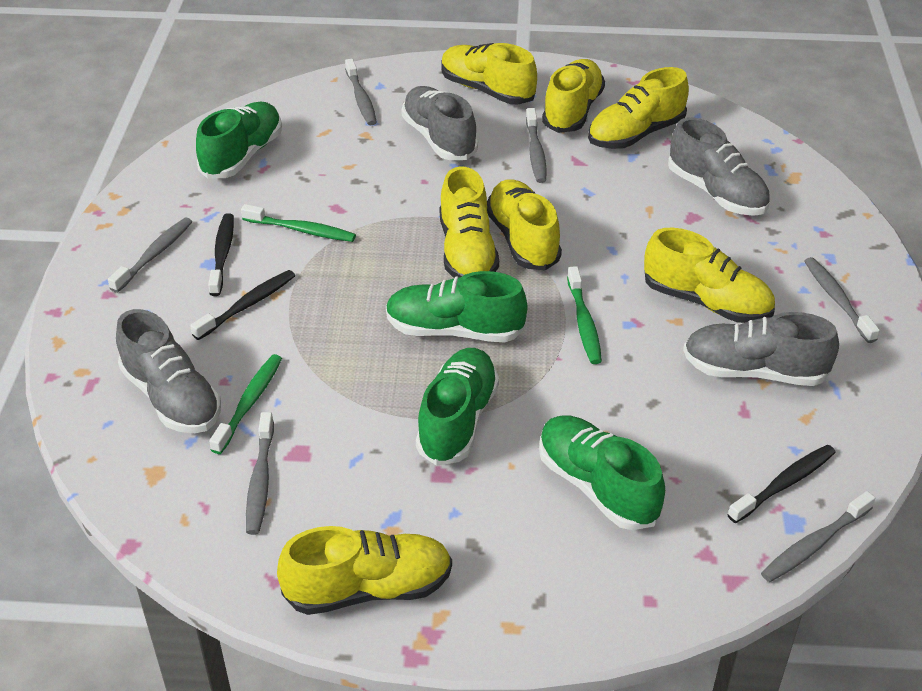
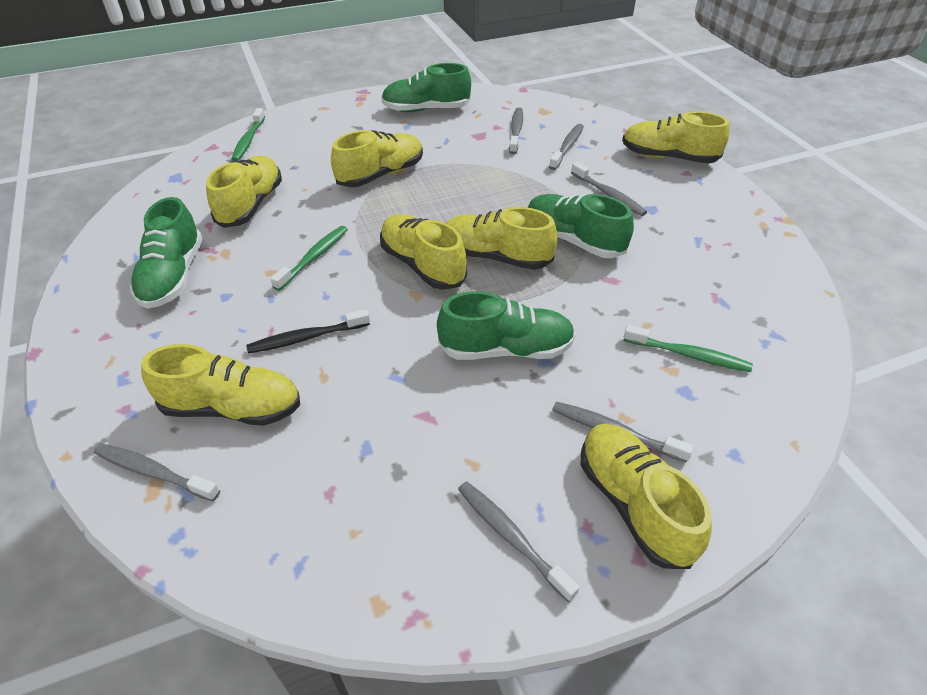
black toothbrush: 3 -> 1
grey shoe: 4 -> 0

